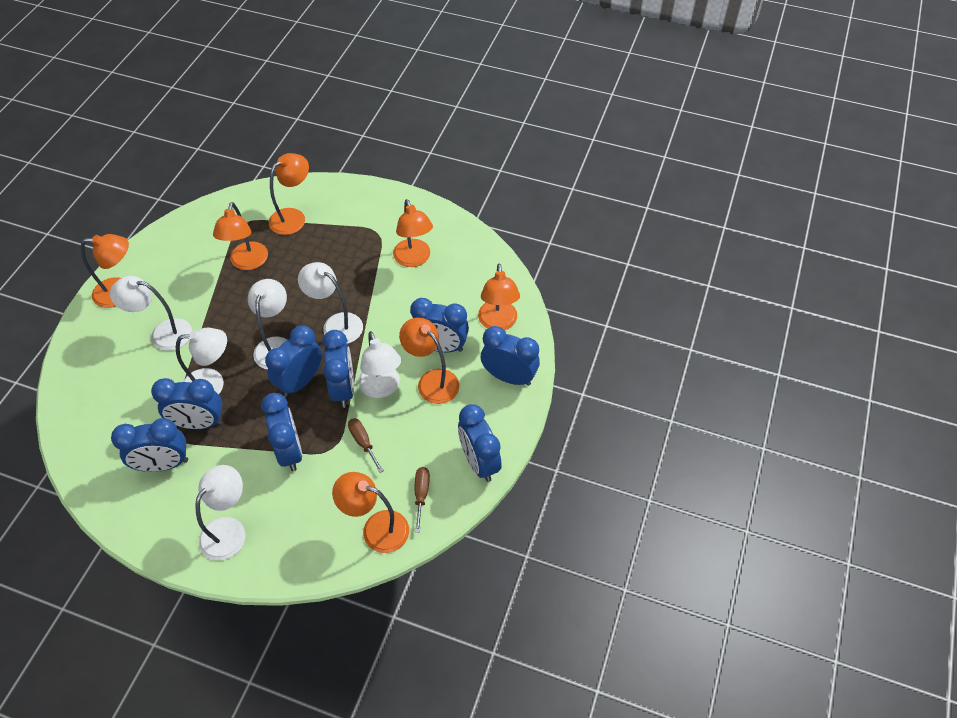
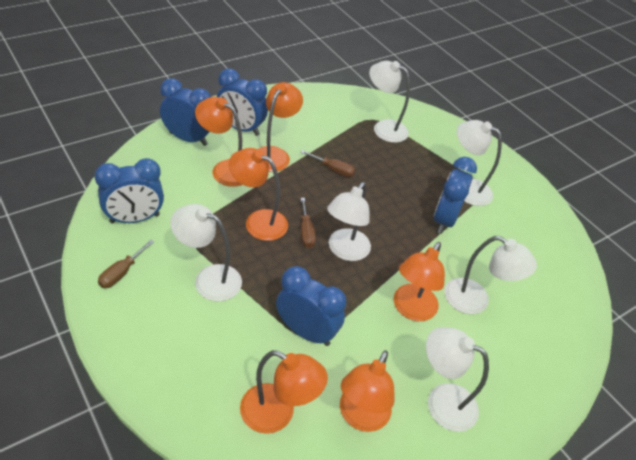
blue clock: 8 -> 5
brown screwdriver: 2 -> 3
orange lamp: 7 -> 6

